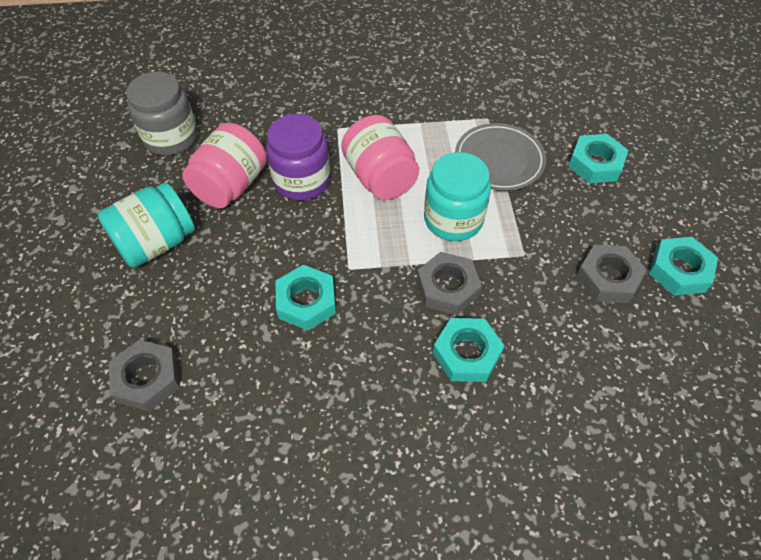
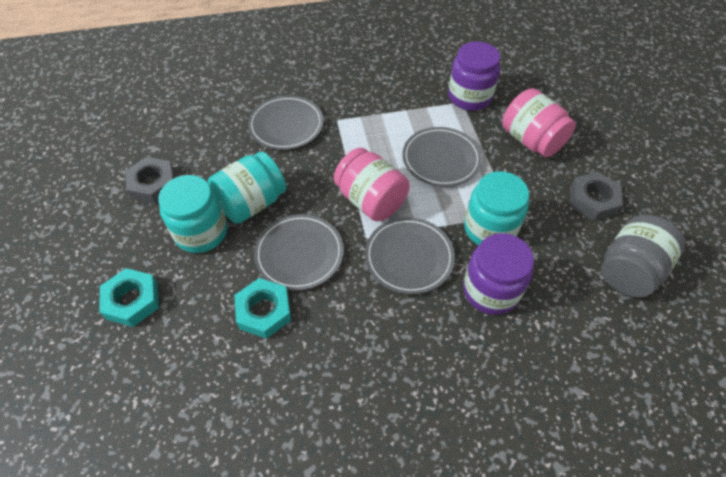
grey nut: 3 -> 2
grey plate: 1 -> 4
purple jar: 1 -> 2
turquoise jar: 2 -> 3
turquoise nut: 4 -> 2

